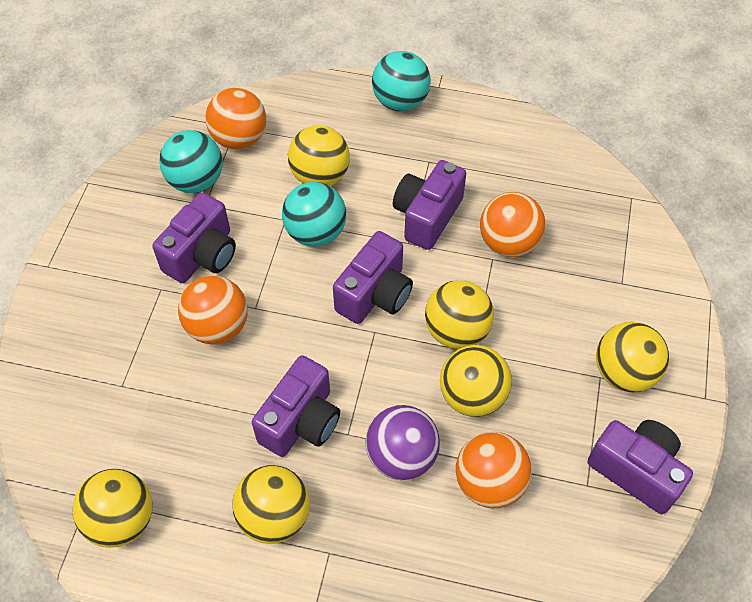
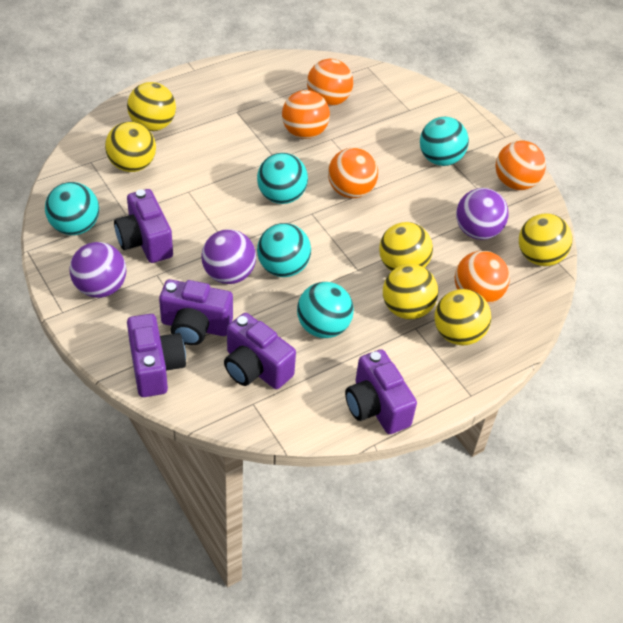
orange ball: 4 -> 5
purple ball: 1 -> 3
turquoise ball: 3 -> 5

